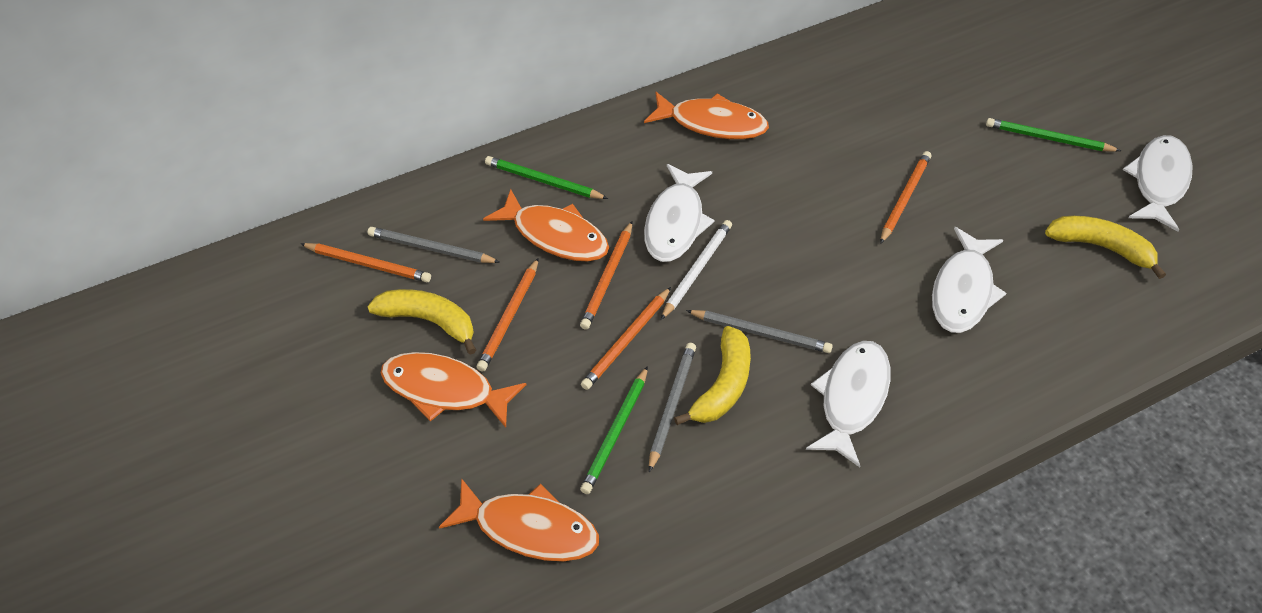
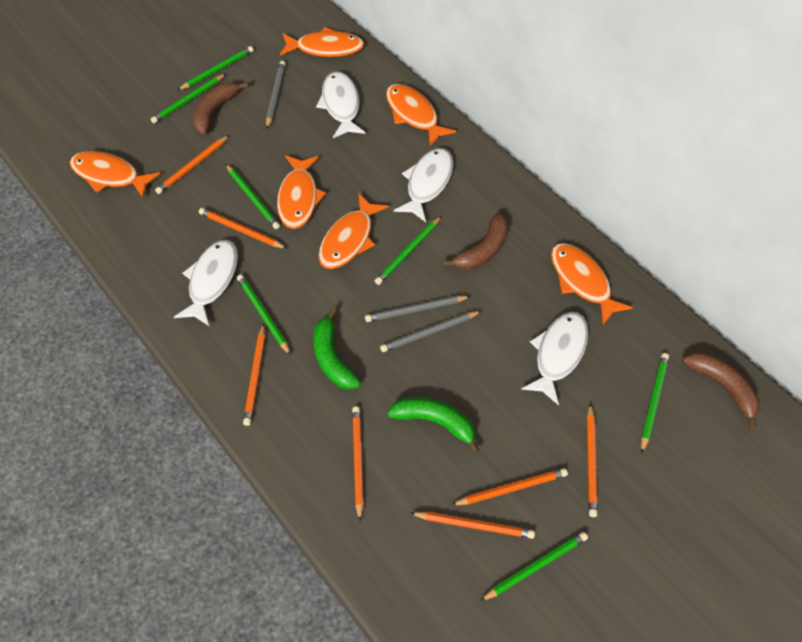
brown banana: 0 -> 3
green banana: 0 -> 2
green pencil: 3 -> 7
orange fish: 4 -> 6
orange pencil: 5 -> 7
white pencil: 1 -> 0
yellow banana: 3 -> 0

